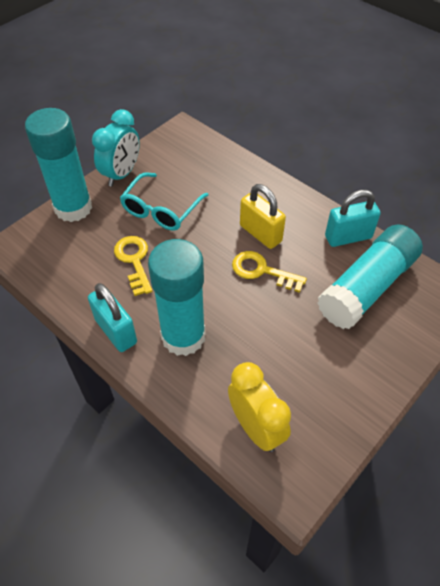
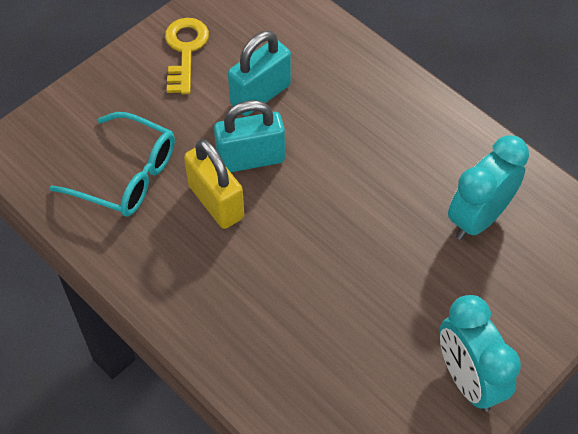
turquoise clock: 1 -> 2
turquoise glue stick: 3 -> 0
yellow clock: 1 -> 0
yellow key: 2 -> 1

